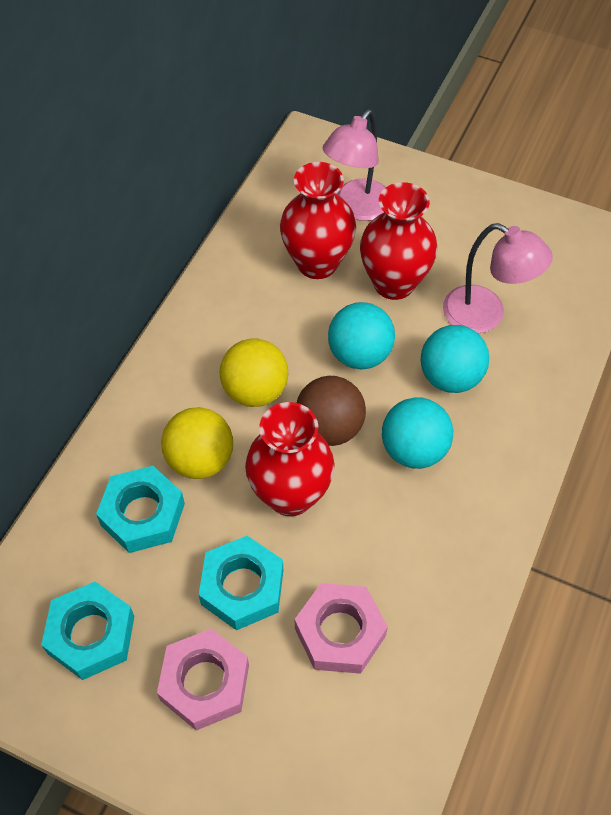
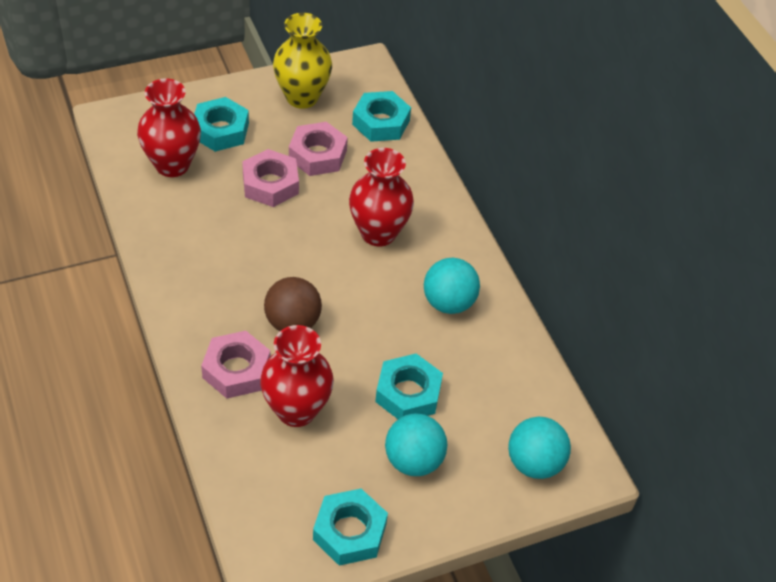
pink lamp: 2 -> 0
pink nut: 2 -> 3
turquoise nut: 3 -> 4
yellow ball: 2 -> 0
yellow vase: 0 -> 1

